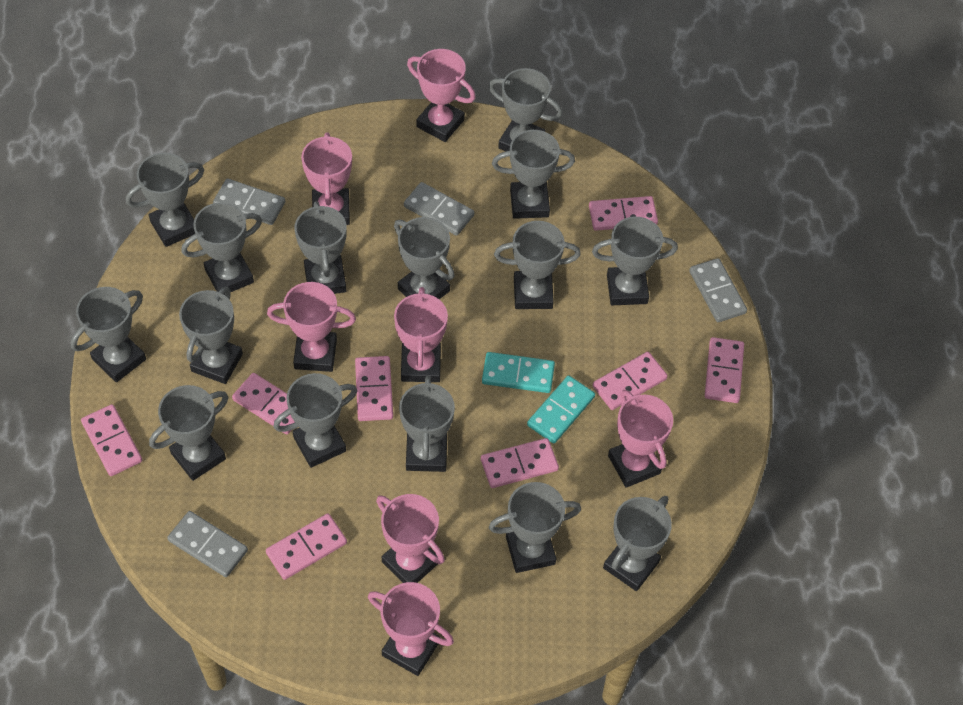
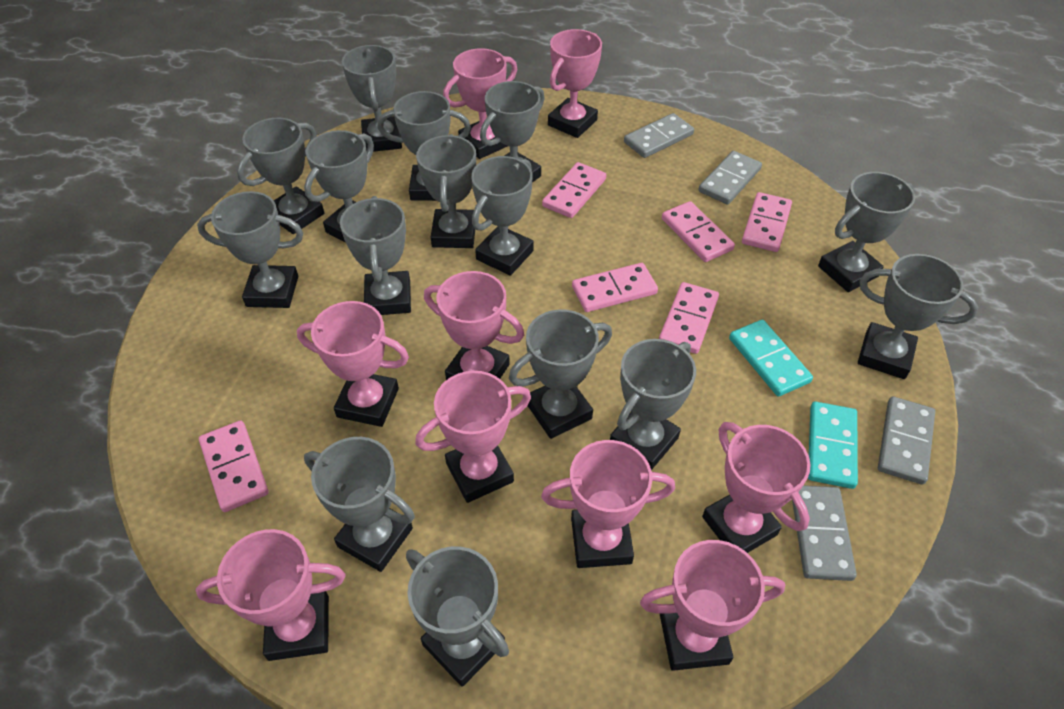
pink domino: 8 -> 6
pink trophy: 7 -> 9

